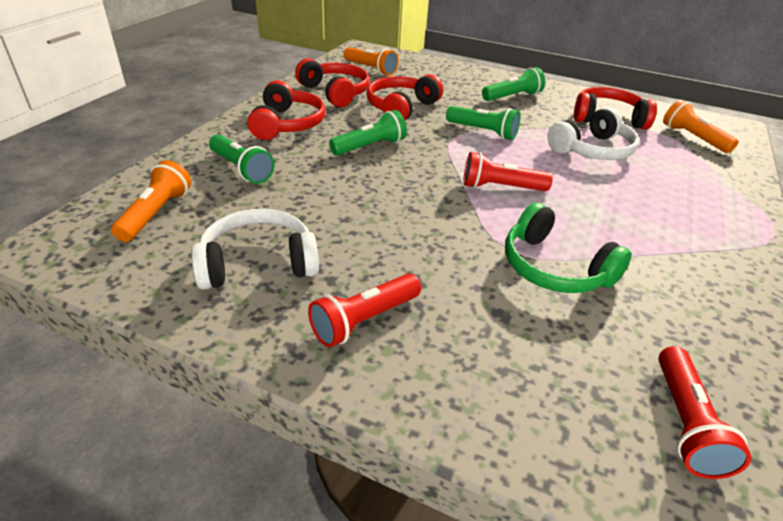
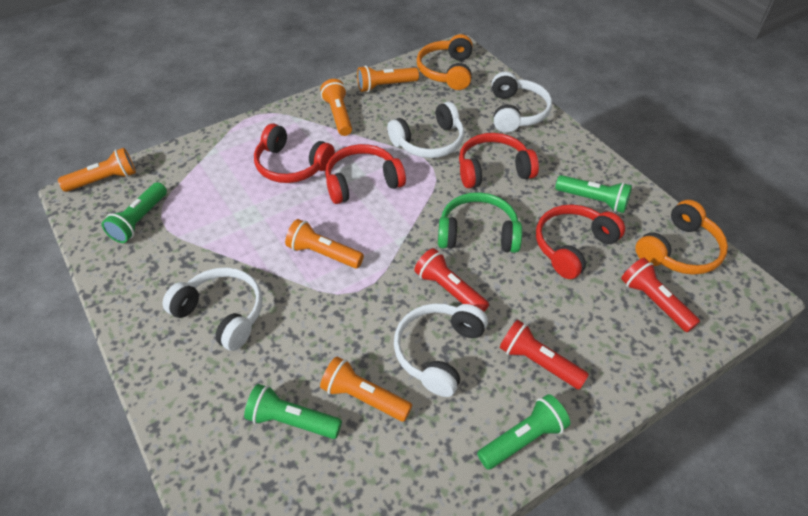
orange flashlight: 3 -> 5
orange headphones: 0 -> 2
white headphones: 2 -> 4

